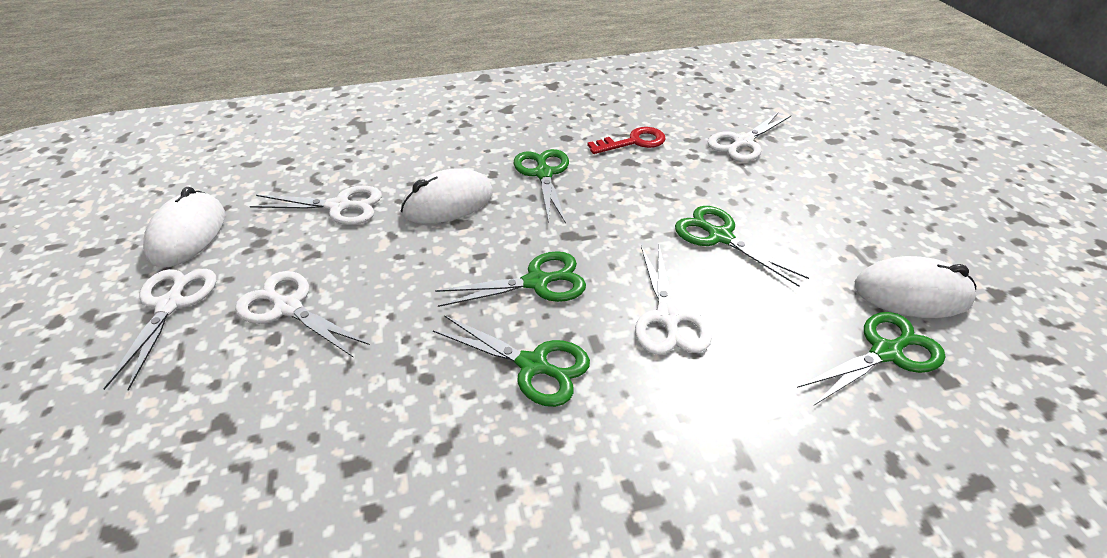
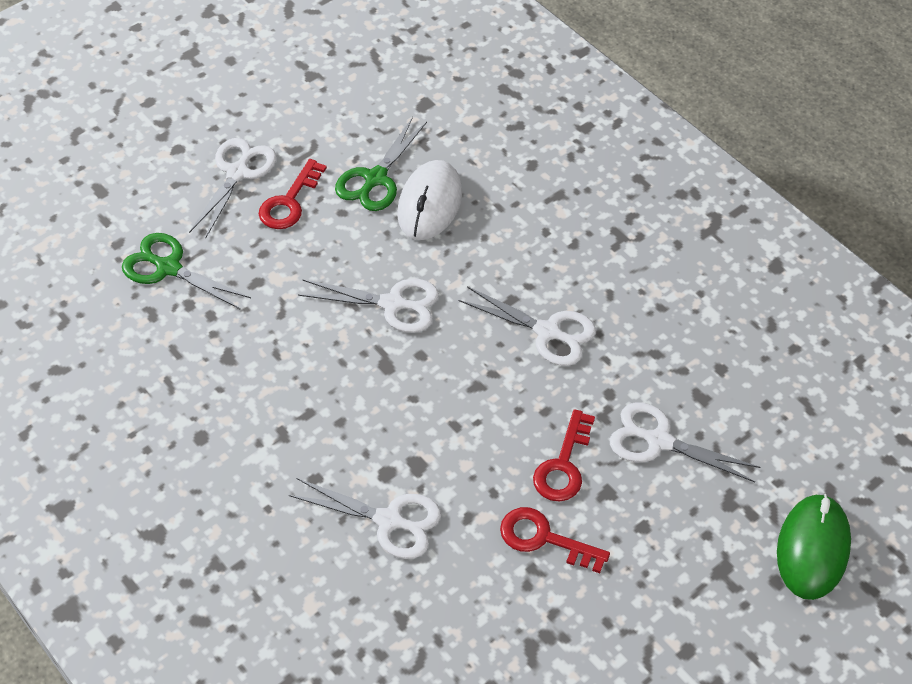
green mouse: 0 -> 1
green scissors: 5 -> 2
red key: 1 -> 3
white mouse: 3 -> 1

